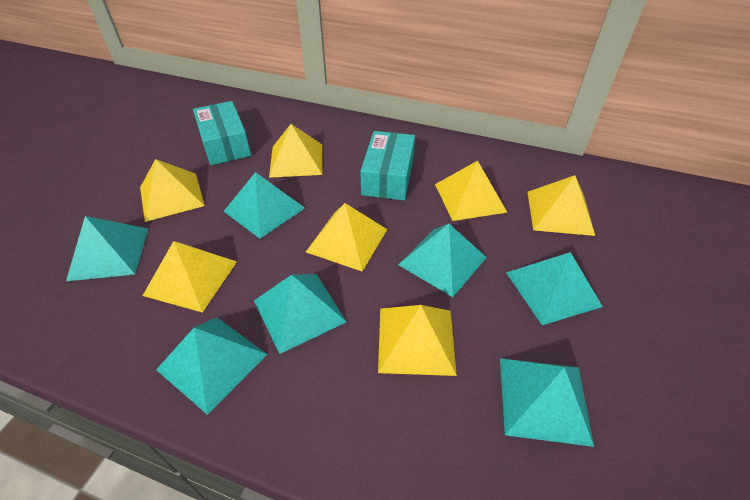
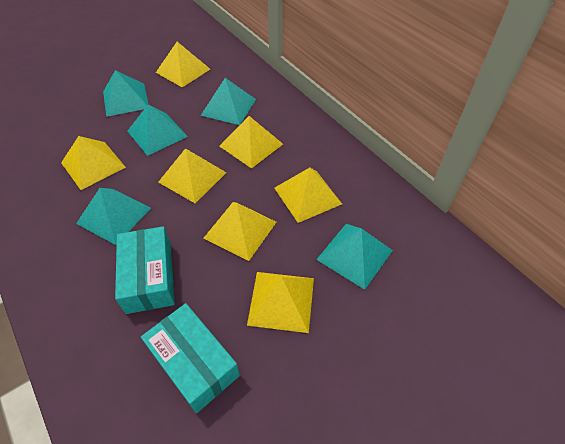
turquoise pyramid: 7 -> 5

